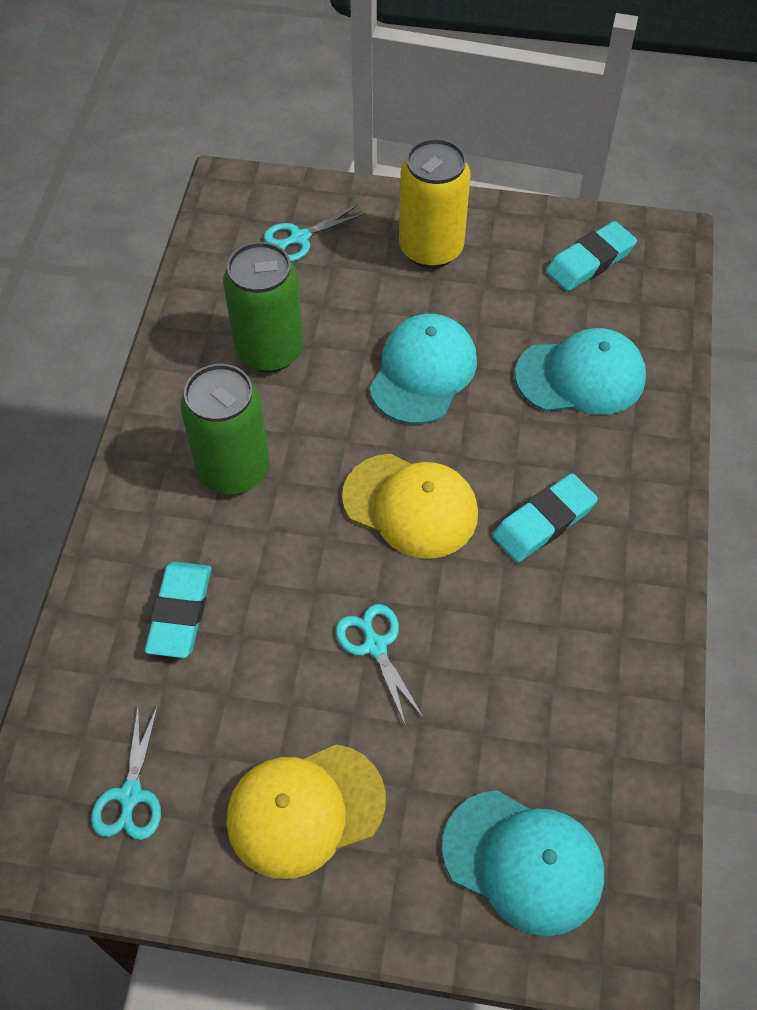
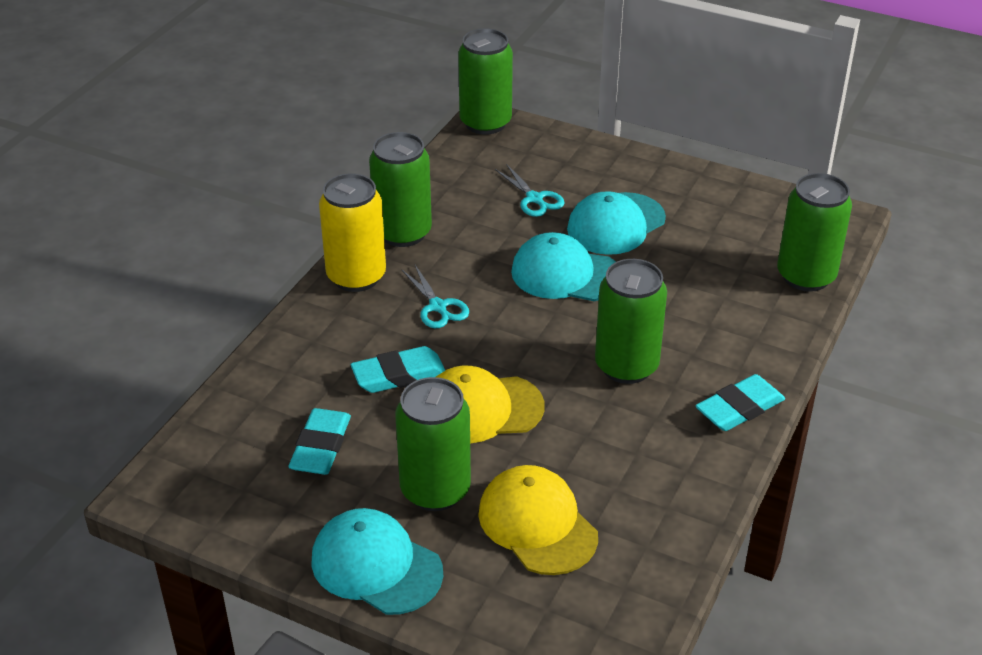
green can: 2 -> 5
turquoise scissors: 3 -> 2

